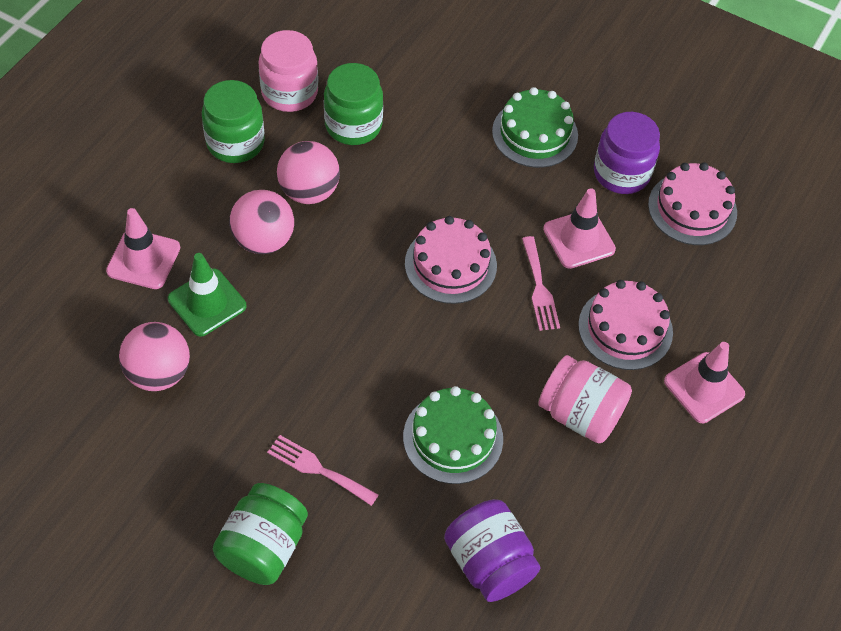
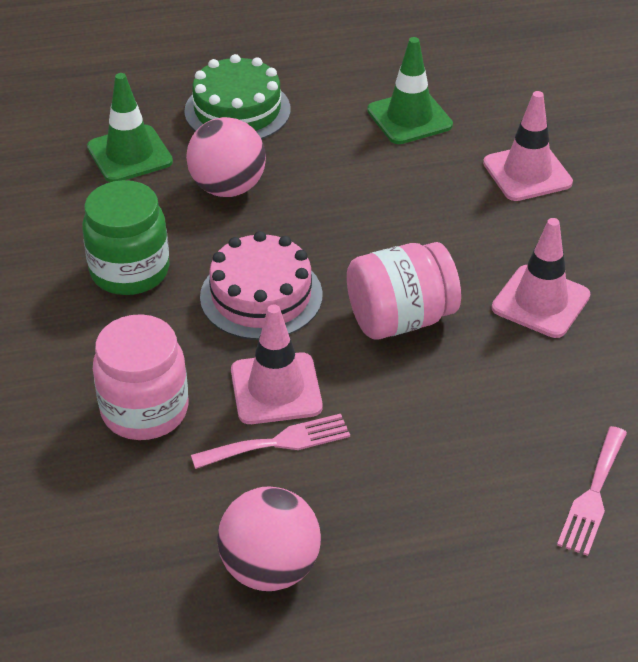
green cake: 2 -> 1
green jar: 3 -> 1
green traffic cone: 1 -> 2
pink ball: 3 -> 2
pink cake: 3 -> 1
purple jar: 2 -> 0

